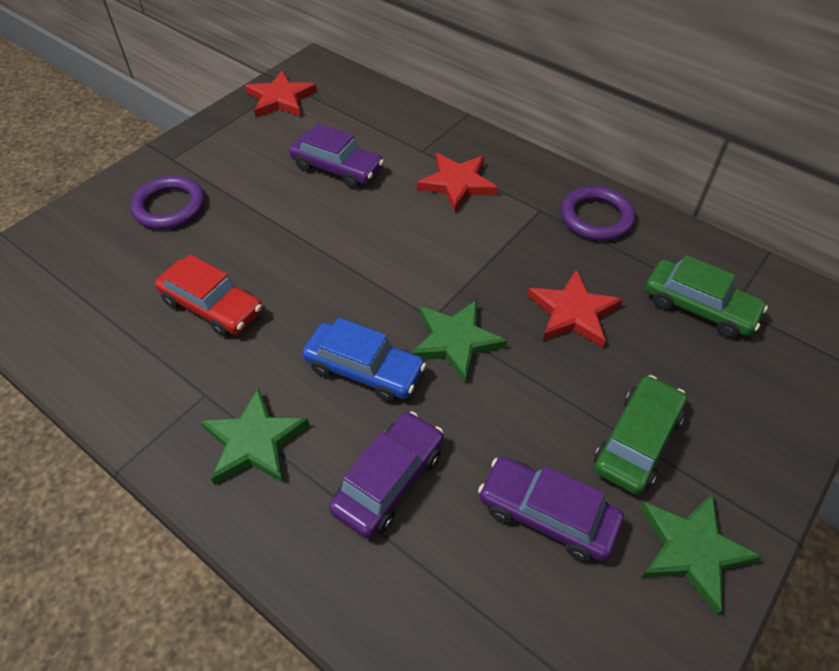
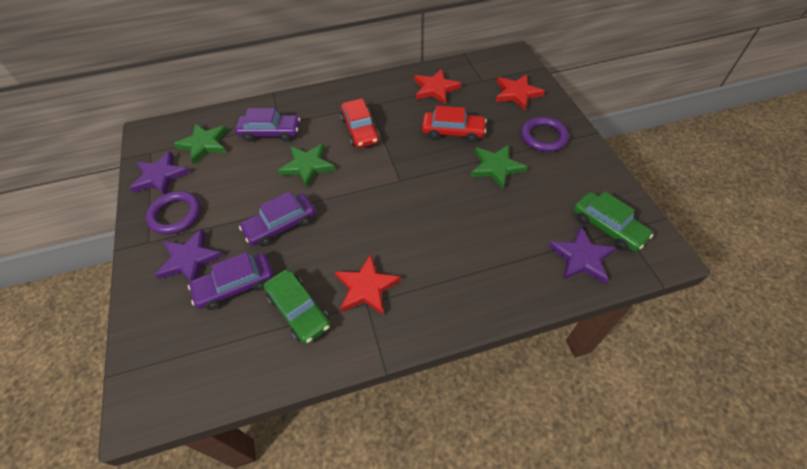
blue car: 1 -> 0
purple star: 0 -> 3
red car: 1 -> 2

